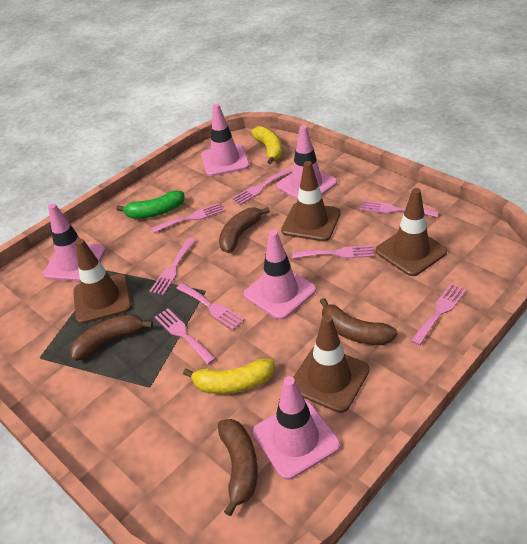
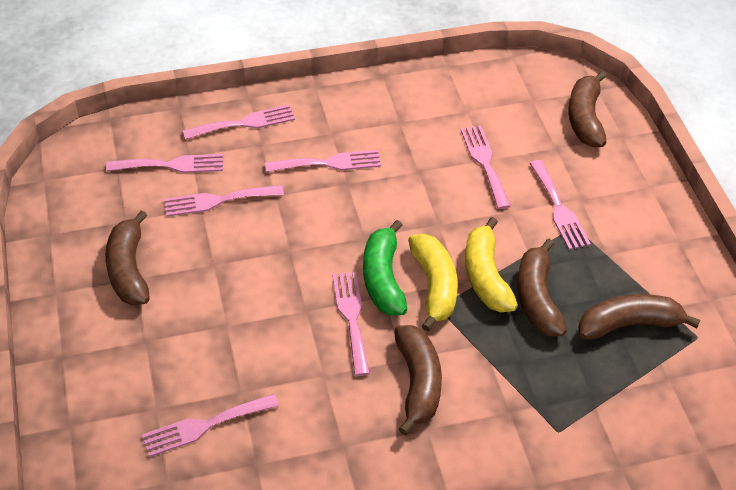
brown banana: 4 -> 5
brown traffic cone: 4 -> 0
pink traffic cone: 5 -> 0

